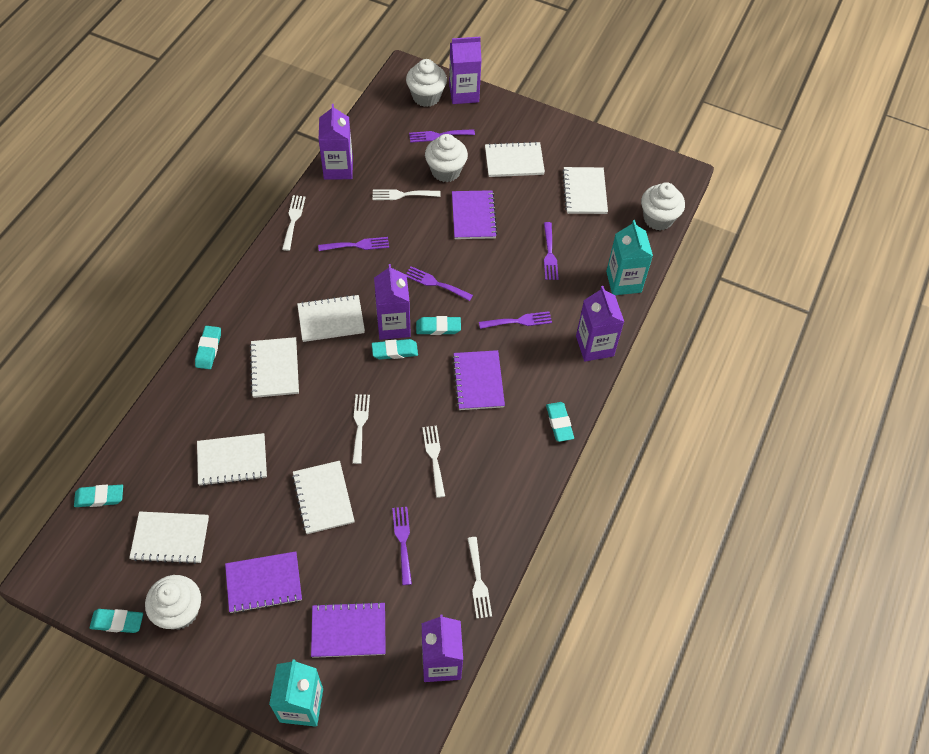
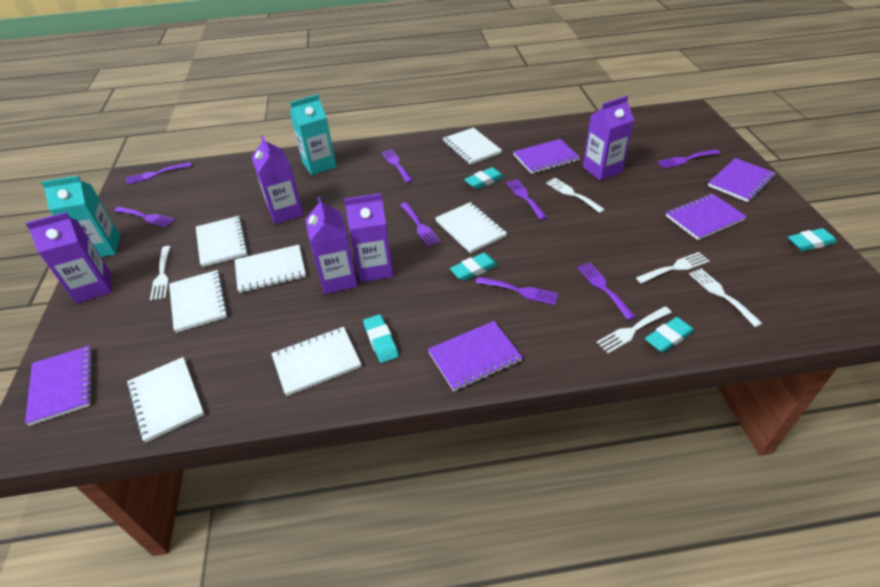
purple fork: 6 -> 8
purple notebook: 4 -> 5
turquoise eraser: 6 -> 5
white cupcake: 4 -> 0

